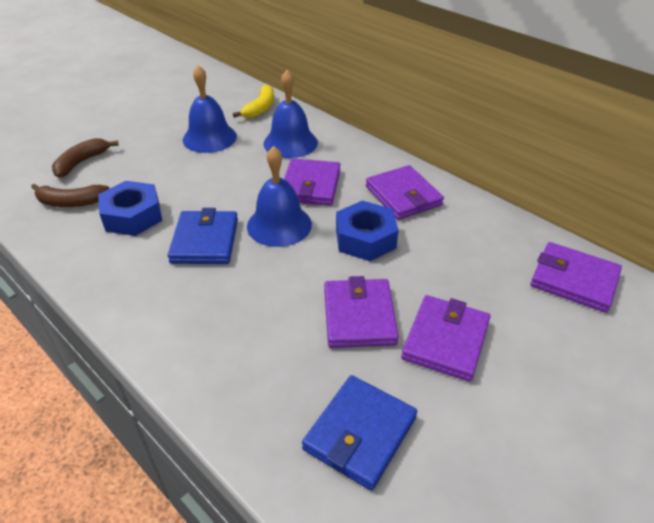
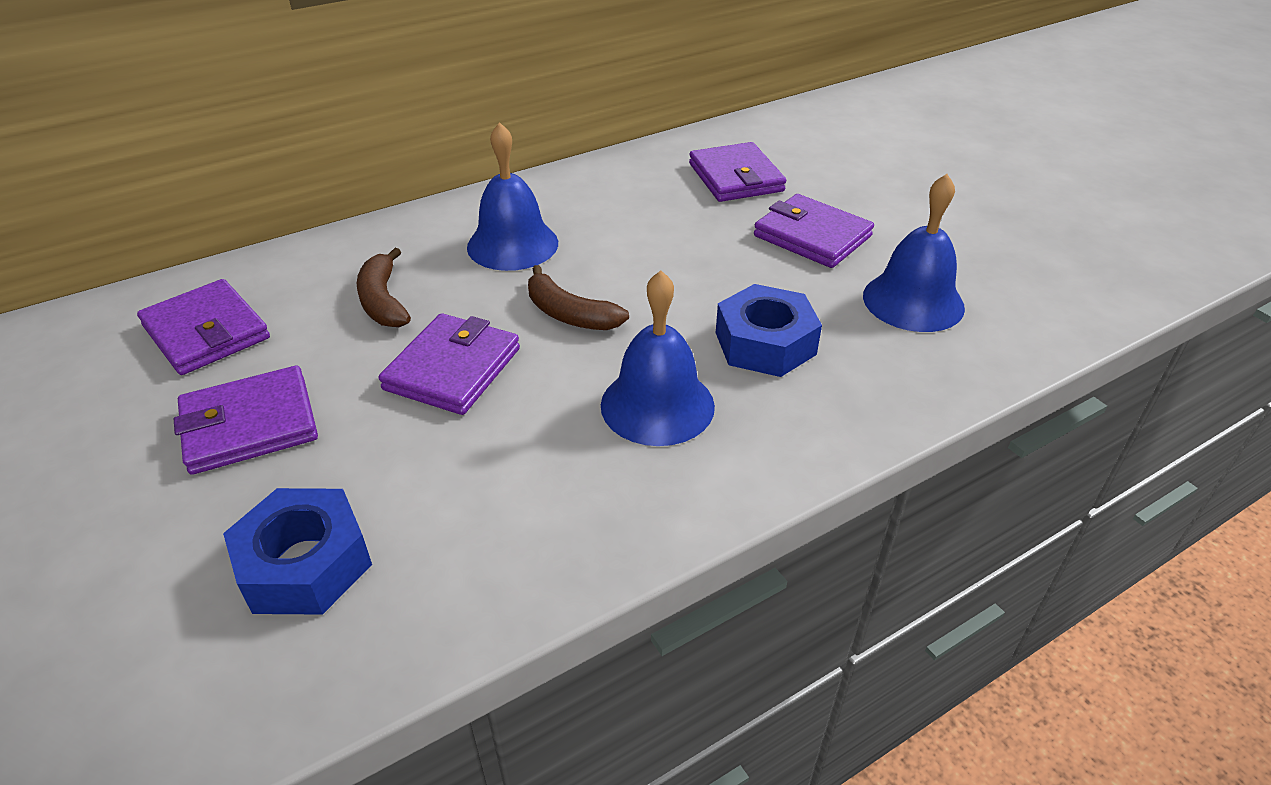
blue wallet: 2 -> 0
yellow banana: 1 -> 0

